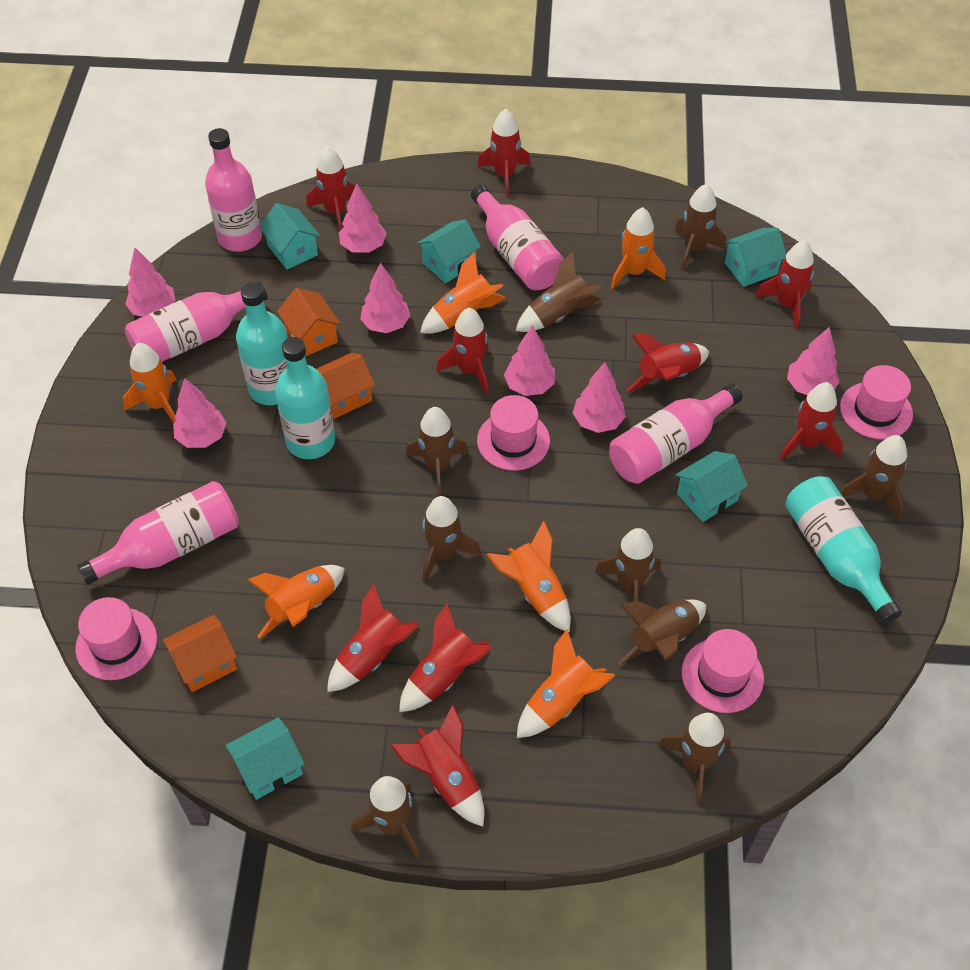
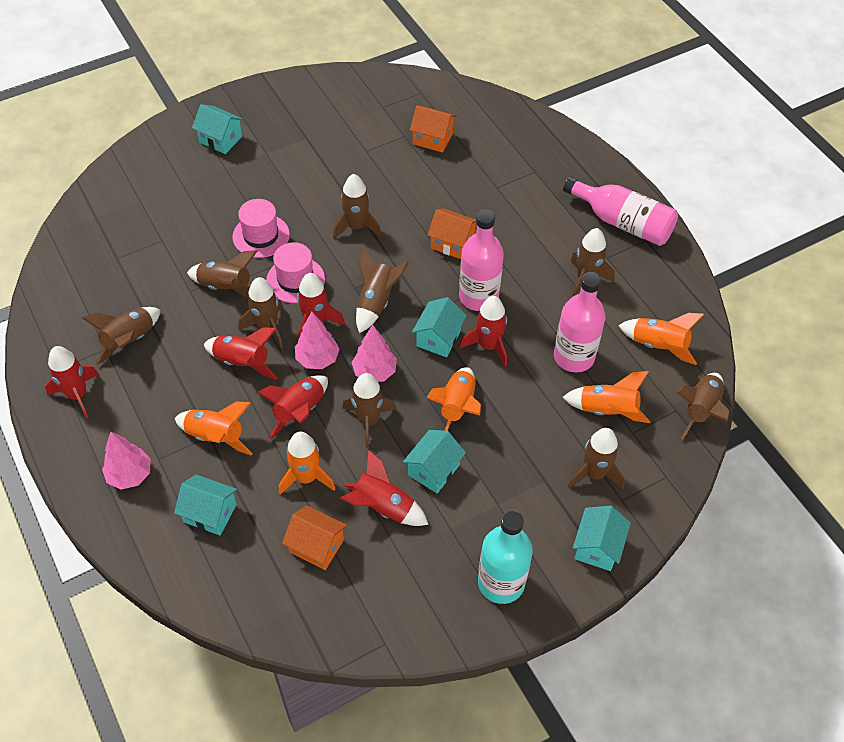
orange rocket: 6 -> 5
pink bottle: 5 -> 3
pink hat: 4 -> 2
pink tree: 7 -> 3
red rocket: 9 -> 6
turquoise bottle: 3 -> 1

